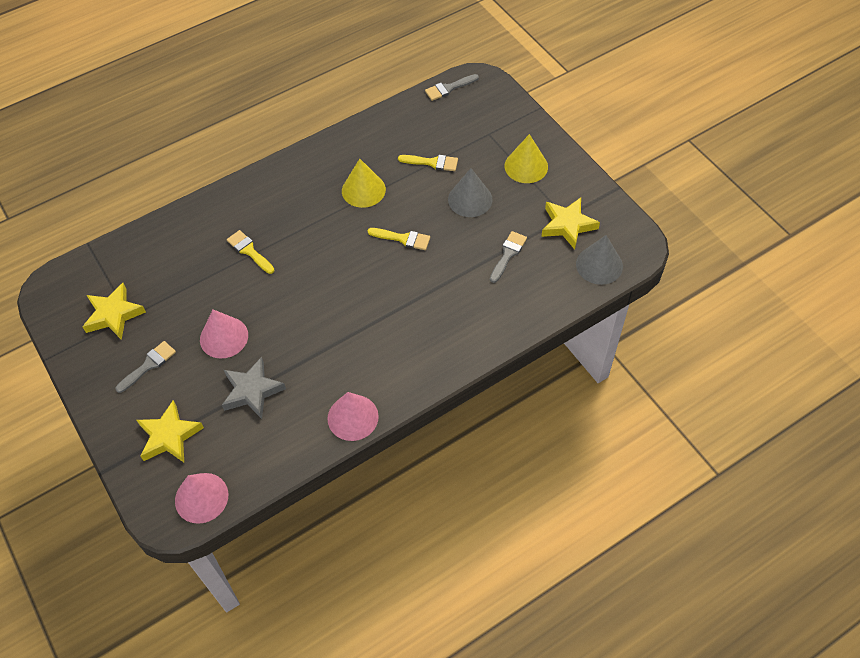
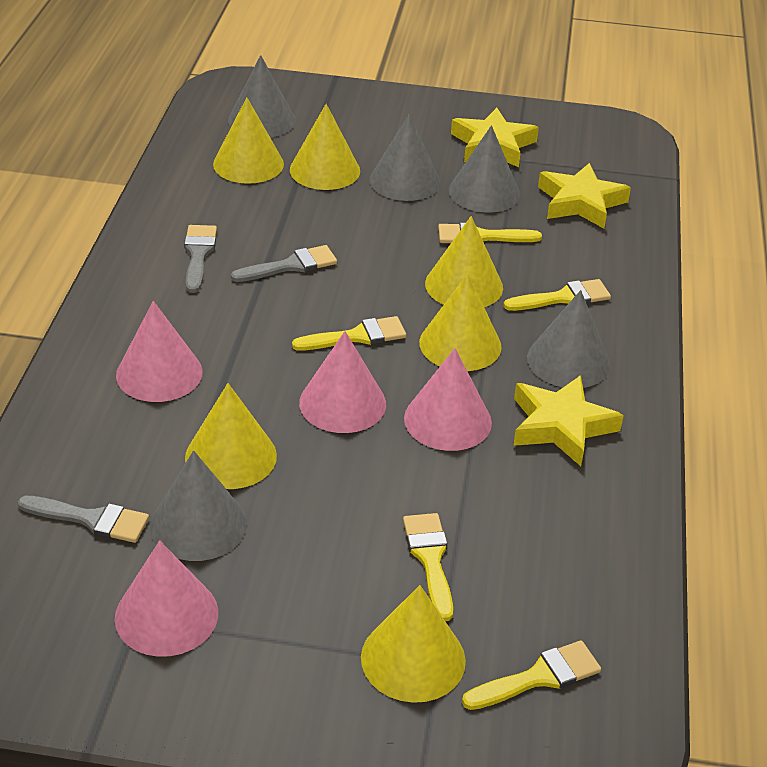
grey cone: 2 -> 5
grey star: 1 -> 0
pink cone: 3 -> 4
yellow brush: 3 -> 5
yellow cone: 2 -> 6

